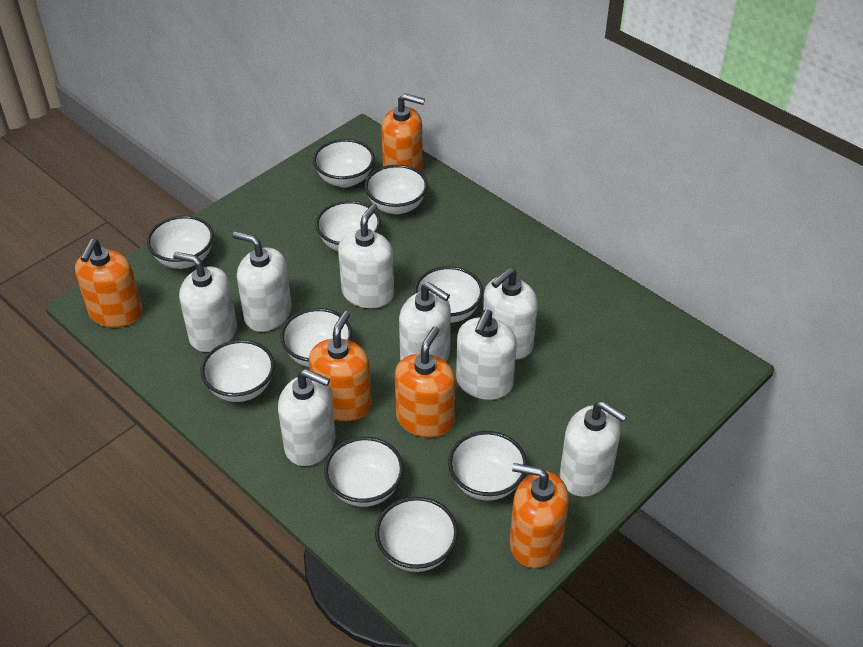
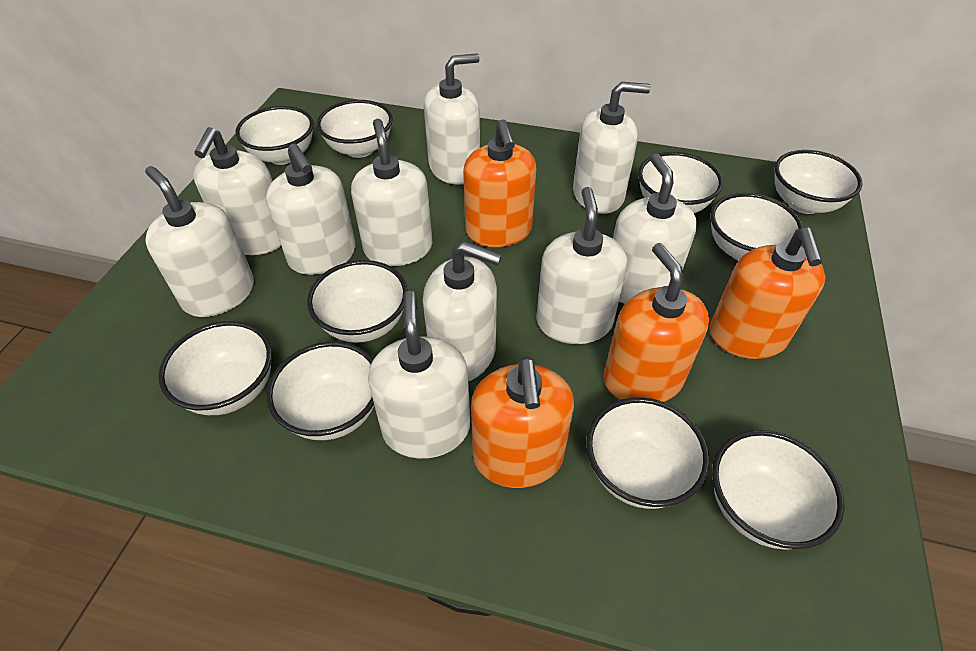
orange soap dispenser: 5 -> 4
white soap dispenser: 8 -> 10

